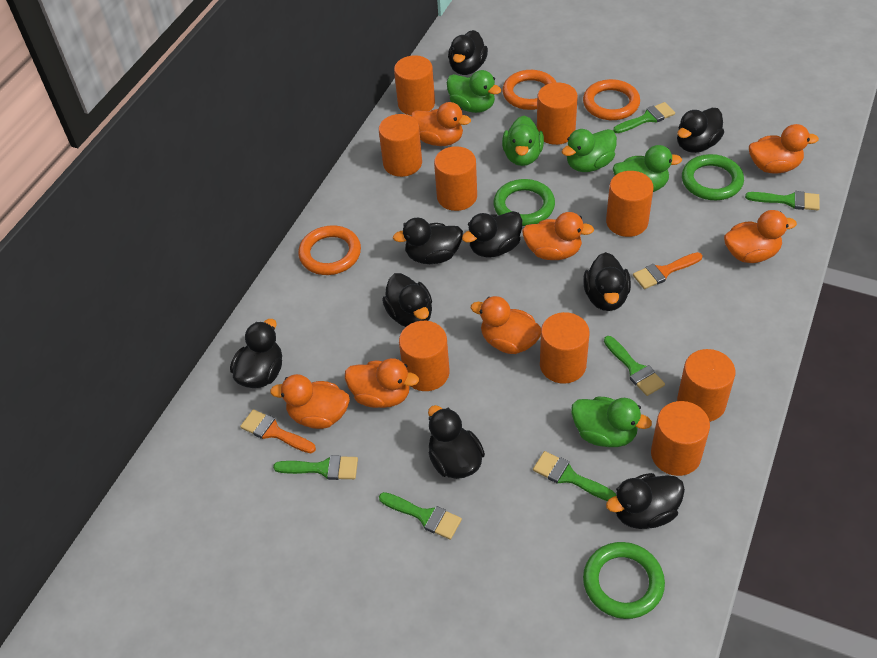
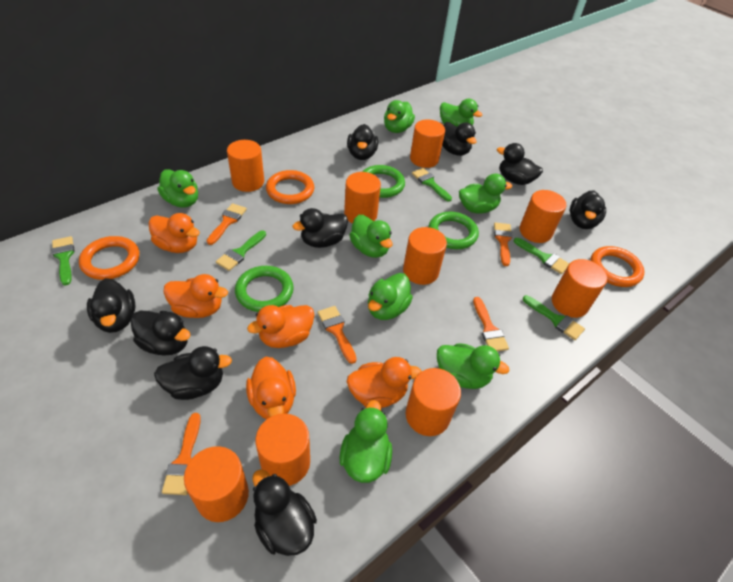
green brush: 6 -> 5
green duck: 5 -> 8
orange brush: 2 -> 5
orange duck: 7 -> 5

